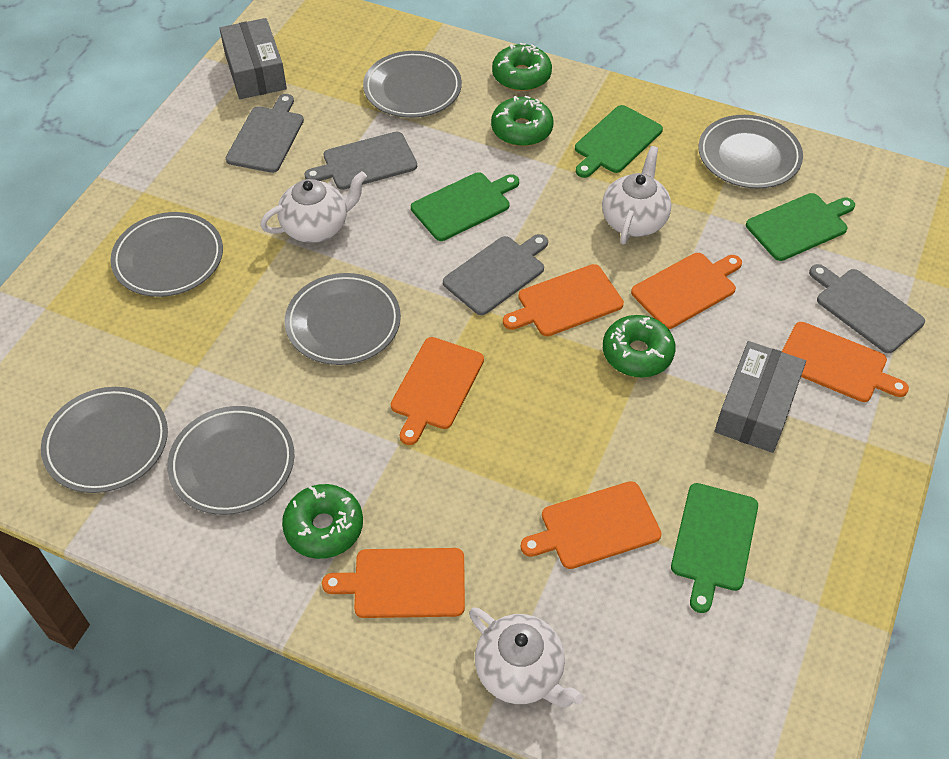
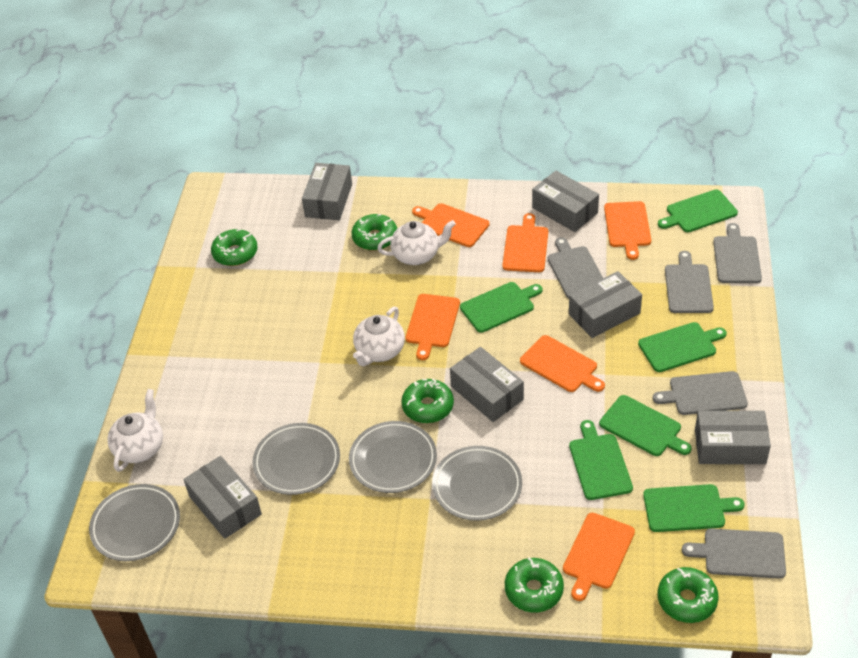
green cutting board: 4 -> 6
green donut: 4 -> 5
grey box: 2 -> 6
grey cutting board: 4 -> 5
grey plate: 6 -> 4

